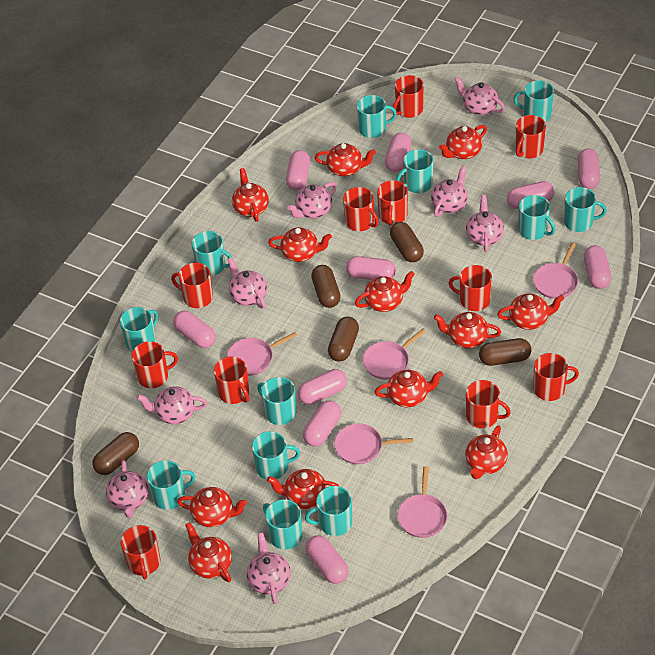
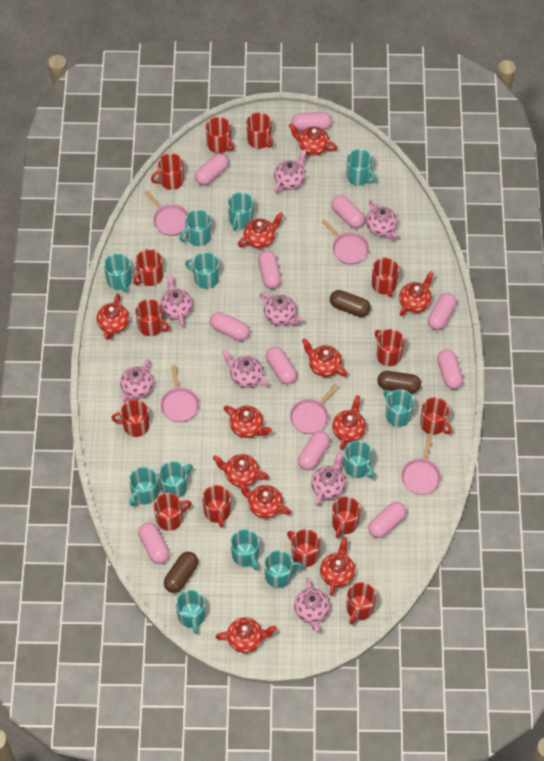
brown capsule: 5 -> 3
pink capsule: 10 -> 11
red mug: 11 -> 14
red teapot: 12 -> 11

